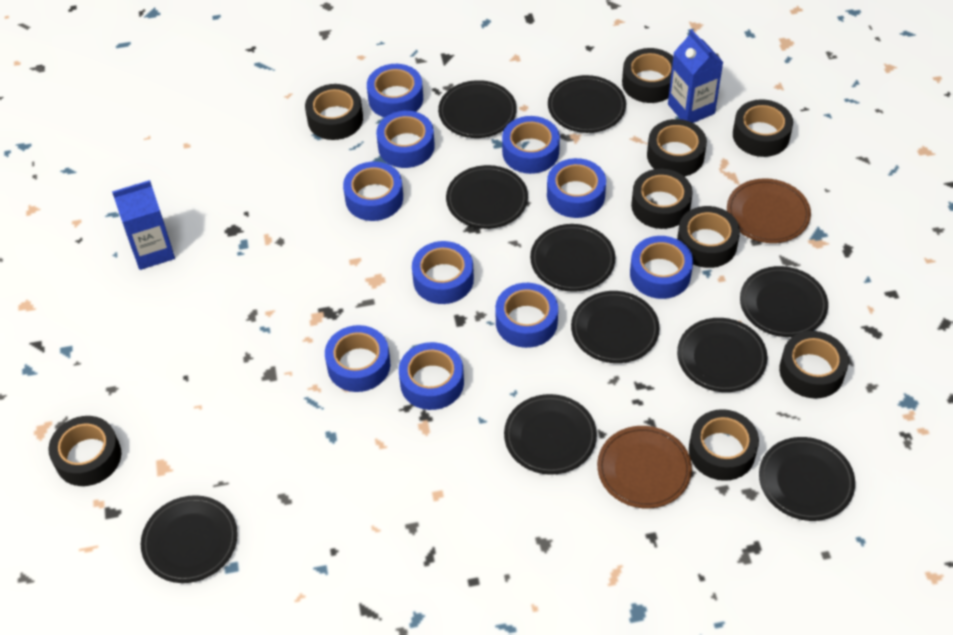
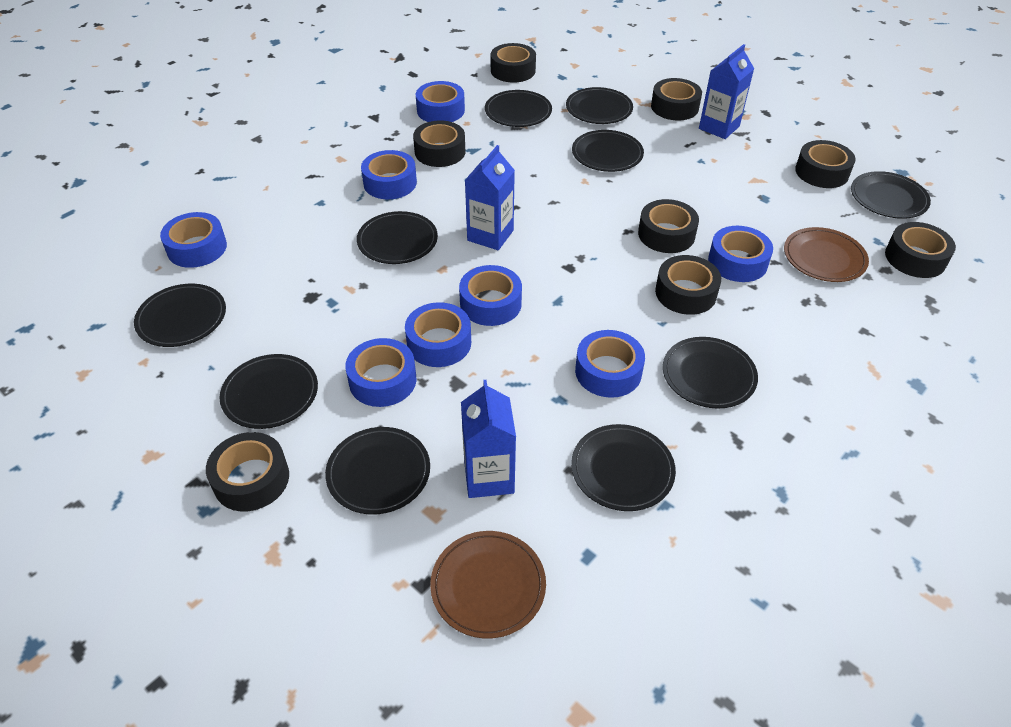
black tape: 9 -> 8
blue carton: 2 -> 3
blue tape: 10 -> 8

